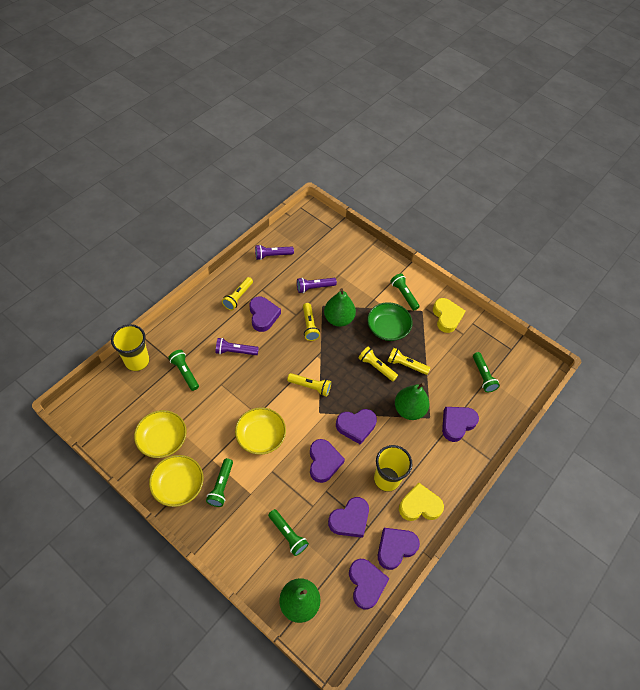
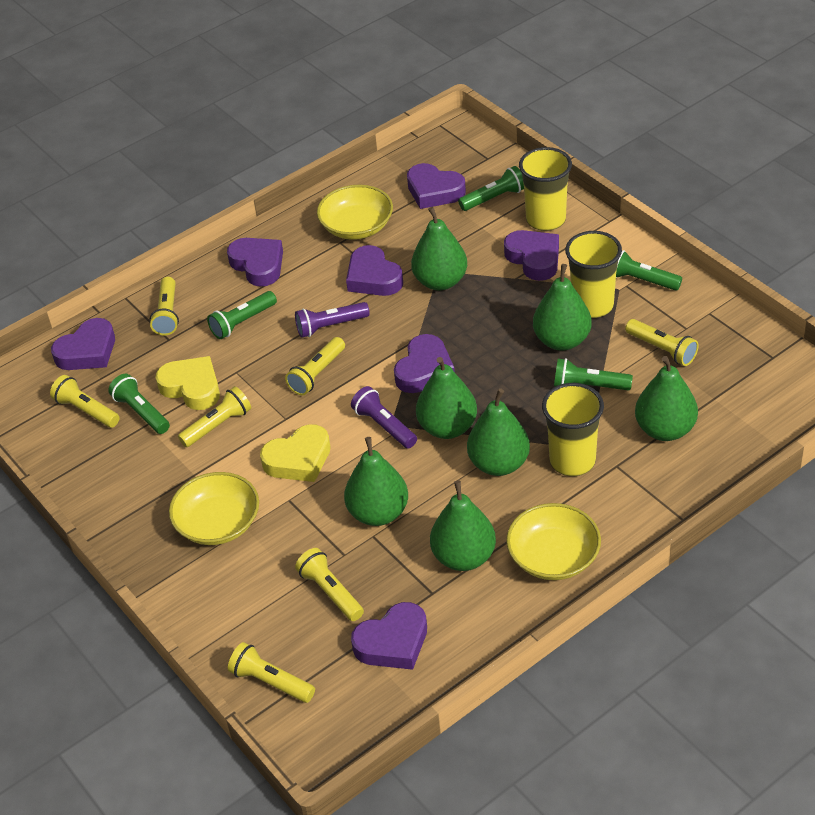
green bowl: 1 -> 0
green pear: 3 -> 7
purple flashlight: 3 -> 2
yellow cup: 2 -> 3
yellow flashlight: 5 -> 7

